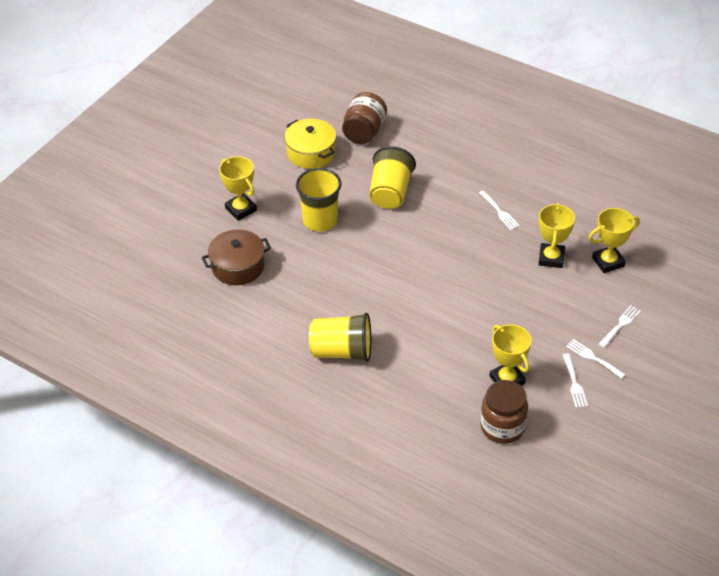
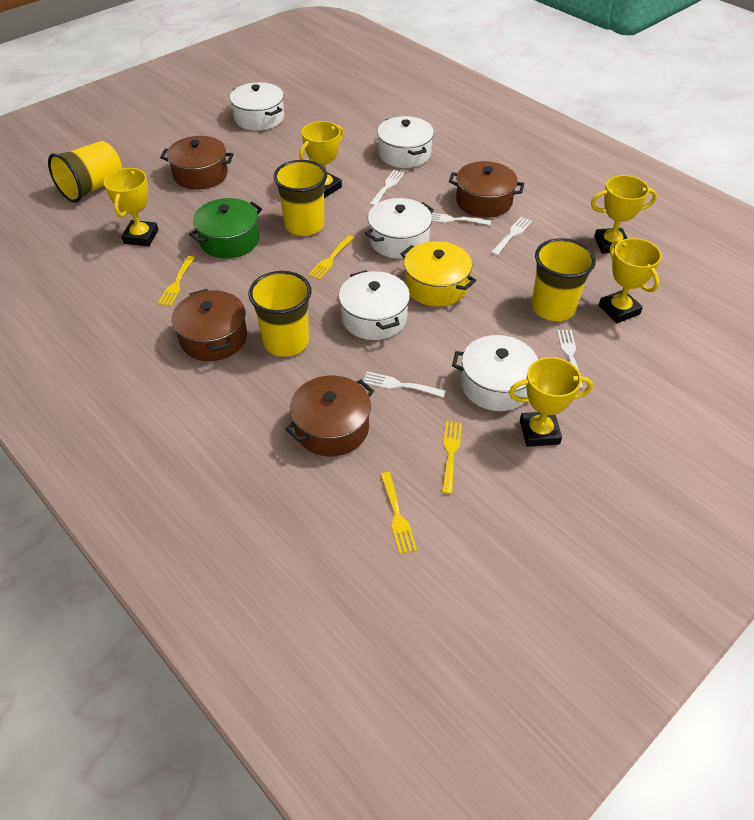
brown jar: 2 -> 0
brown pot: 1 -> 4
green pot: 0 -> 1
white fork: 4 -> 5
white pot: 0 -> 5
yellow cup: 3 -> 4
yellow fork: 0 -> 4
yellow trophy: 4 -> 5

